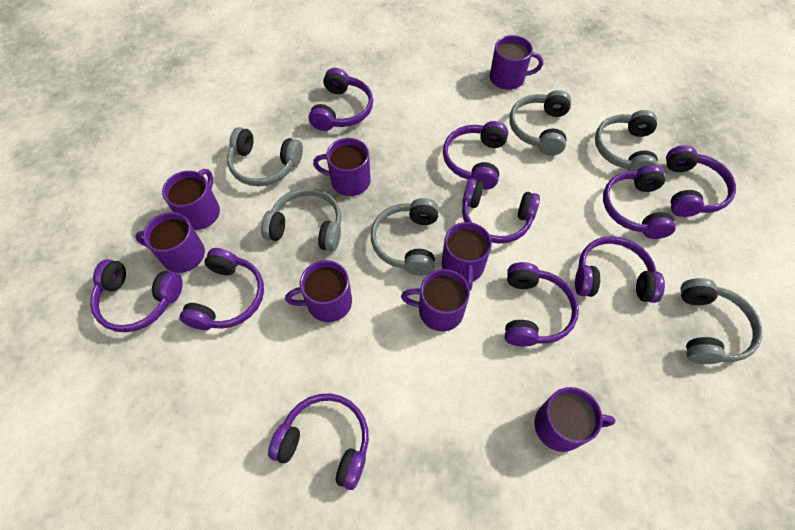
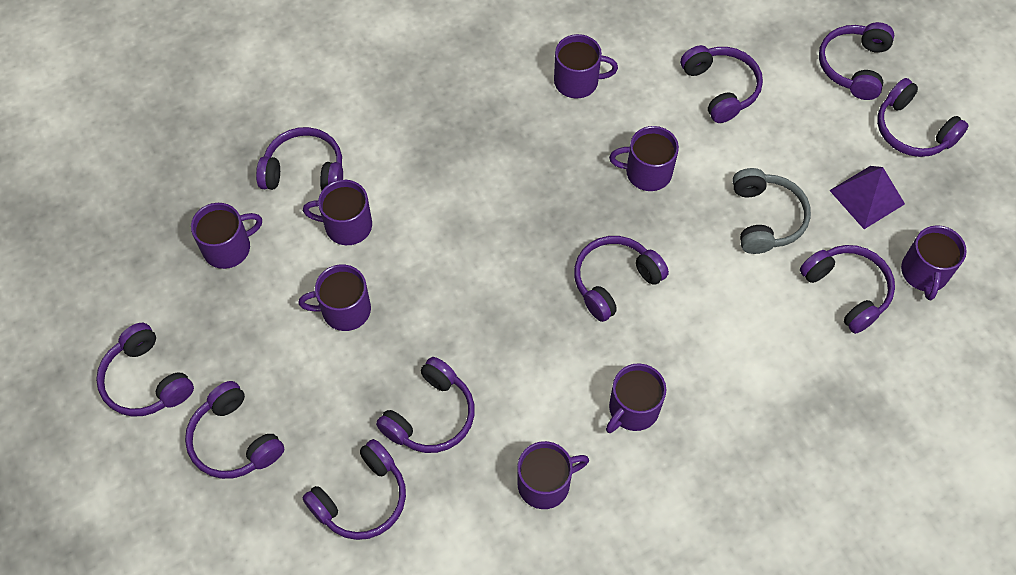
grey headphones: 6 -> 1
purple pyramid: 0 -> 1

